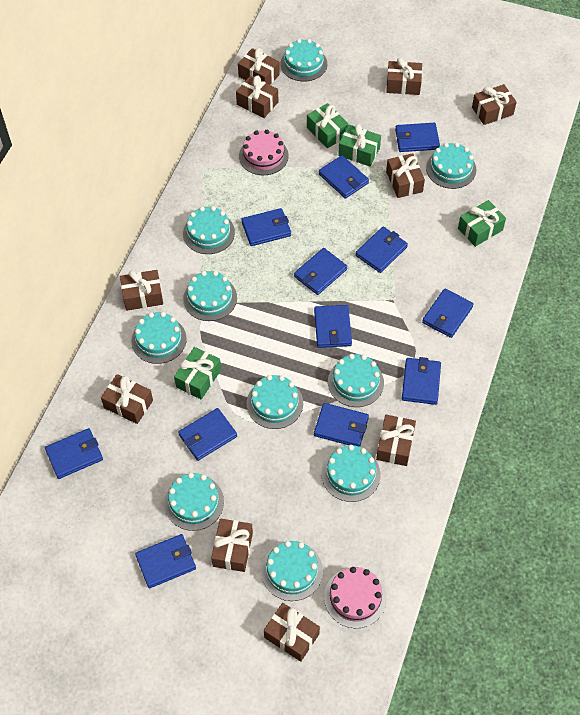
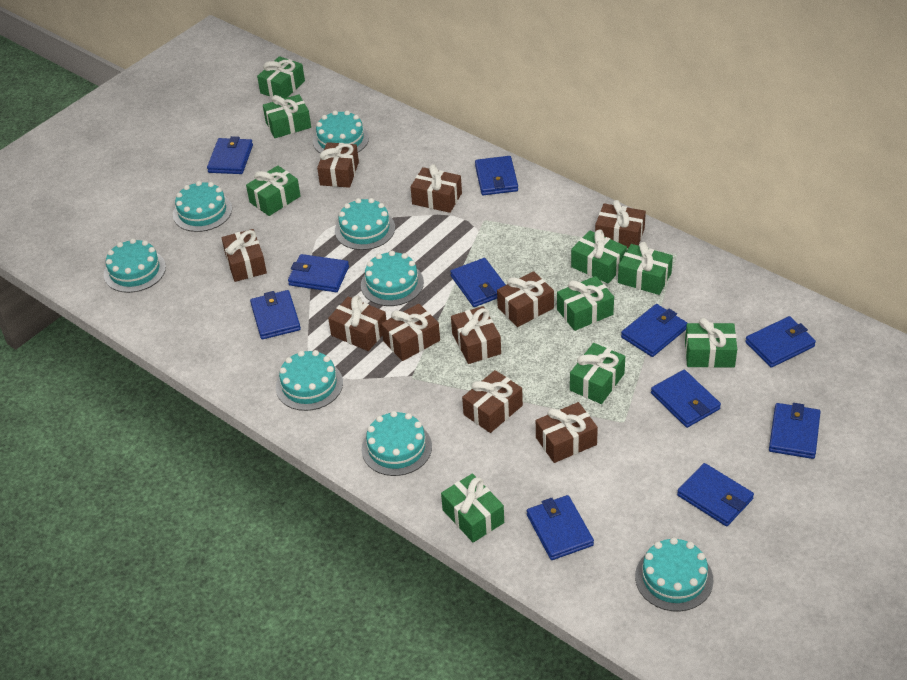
blue wallet: 12 -> 11
green gift: 4 -> 9
pink cake: 2 -> 0
turquoise cake: 10 -> 8

